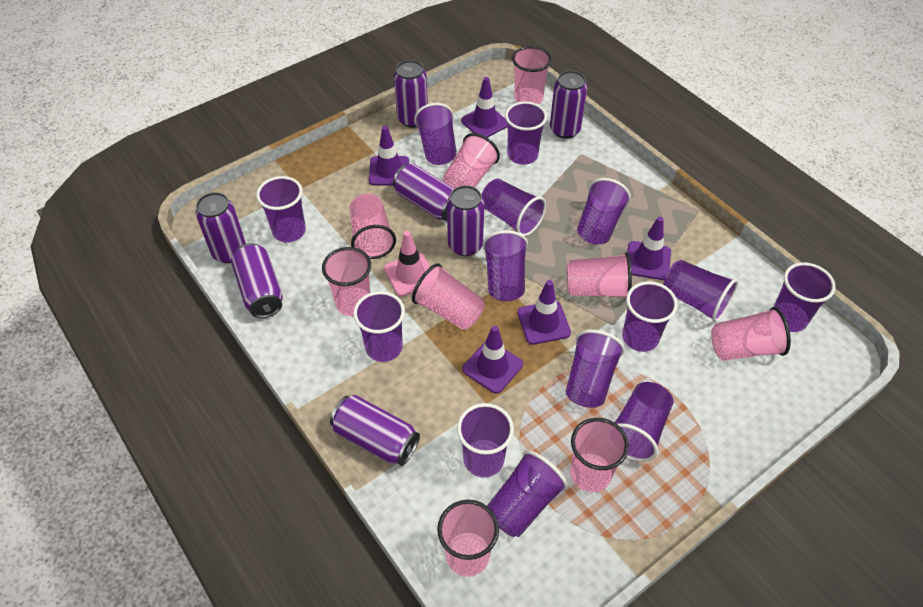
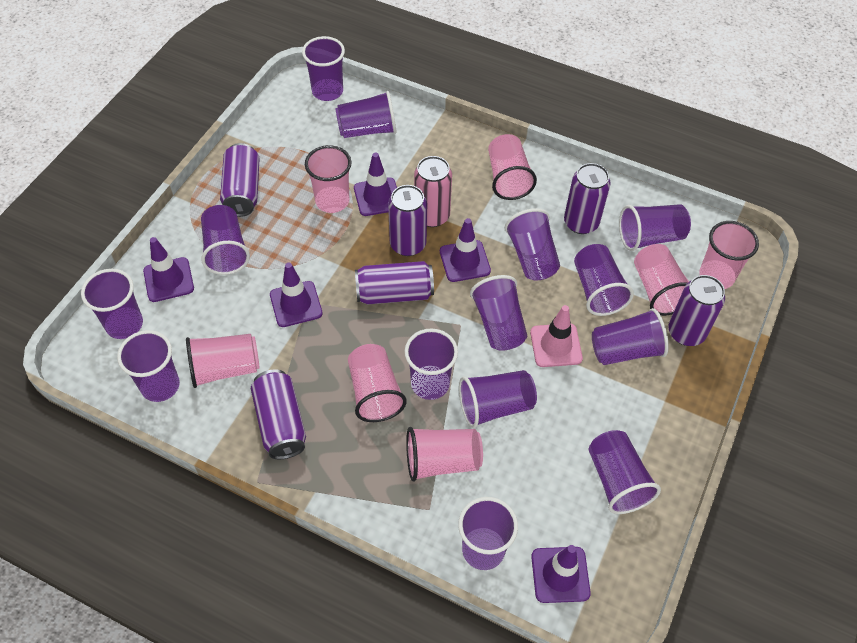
pink can: 0 -> 1
pink cup: 9 -> 7
purple can: 7 -> 6

